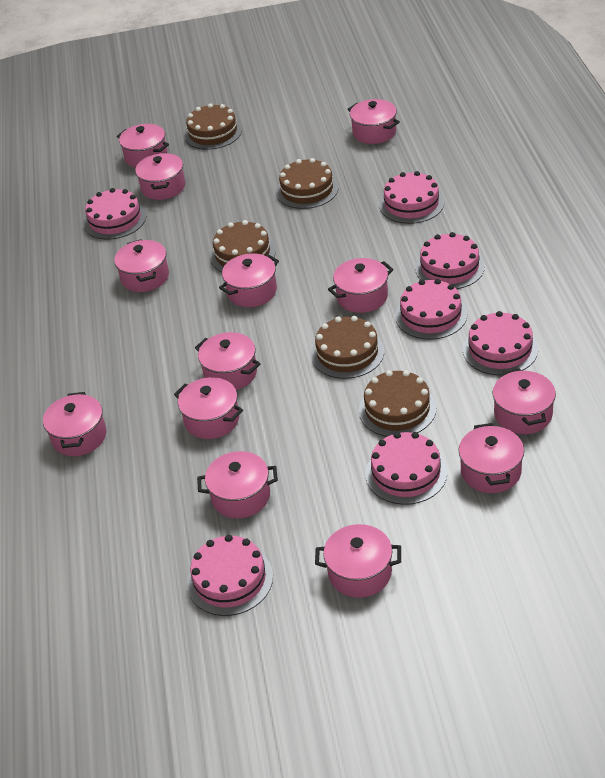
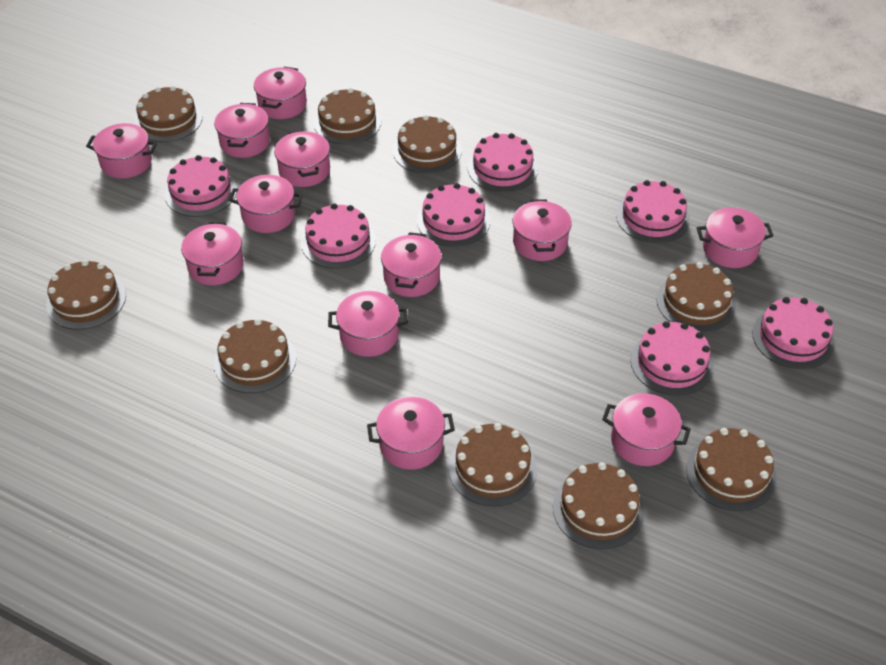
brown cake: 5 -> 9
pink pot: 13 -> 12

